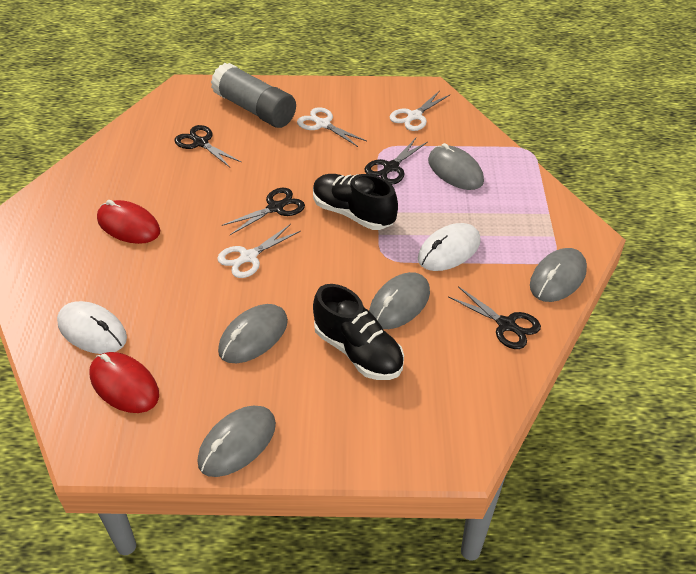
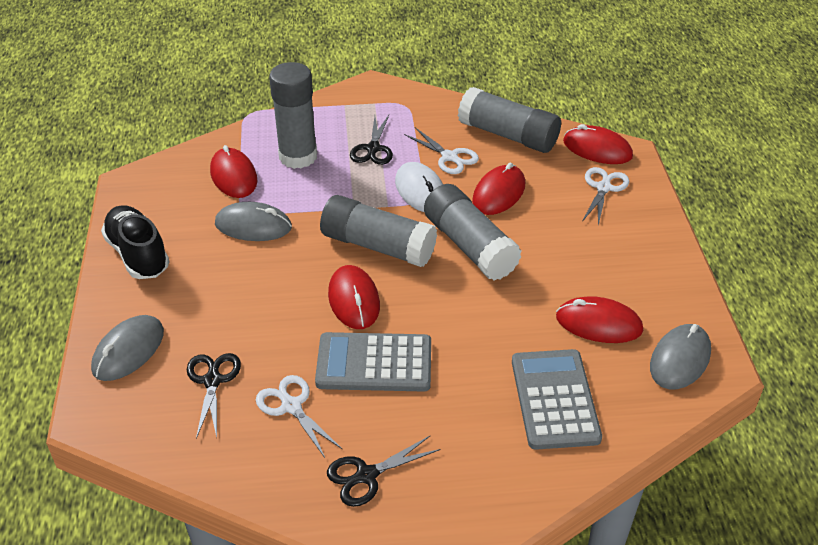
black scissors: 4 -> 3
black shoe: 2 -> 1
grey calculator: 0 -> 2
grey glue stick: 1 -> 4
grey mouse: 5 -> 3
red mouse: 2 -> 5
white mouse: 2 -> 1

